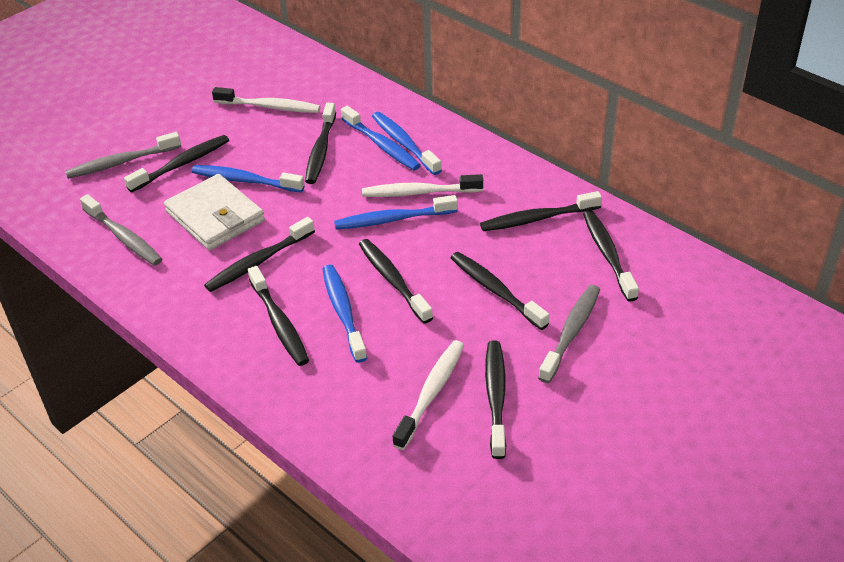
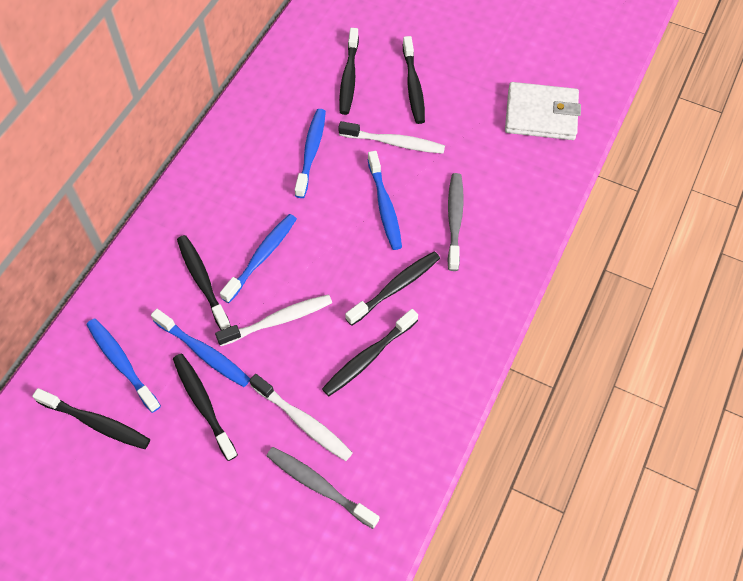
black toothbrush: 9 -> 7
grey toothbrush: 3 -> 2

